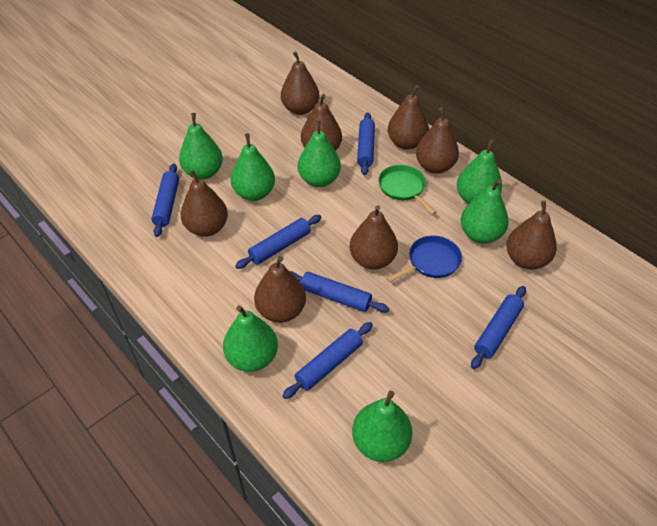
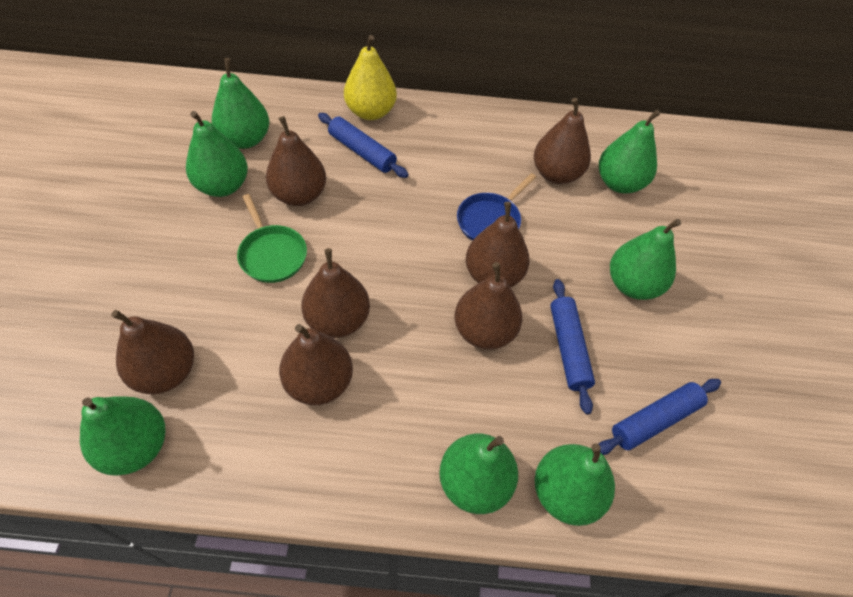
blue rolling pin: 6 -> 3
brown pear: 8 -> 7
yellow pear: 0 -> 1

